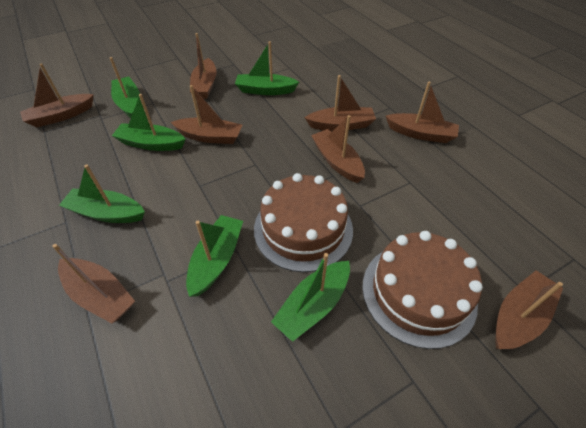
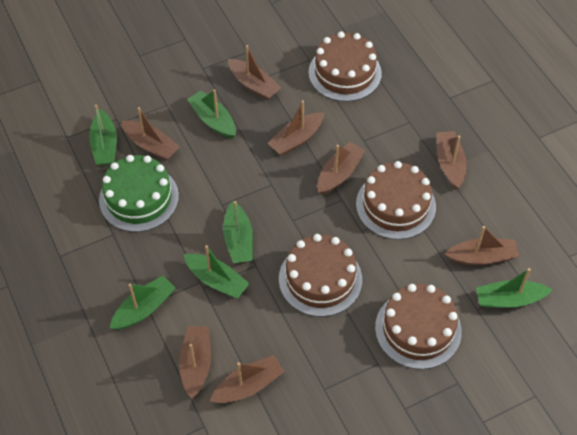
brown cake: 2 -> 4
green cake: 0 -> 1

